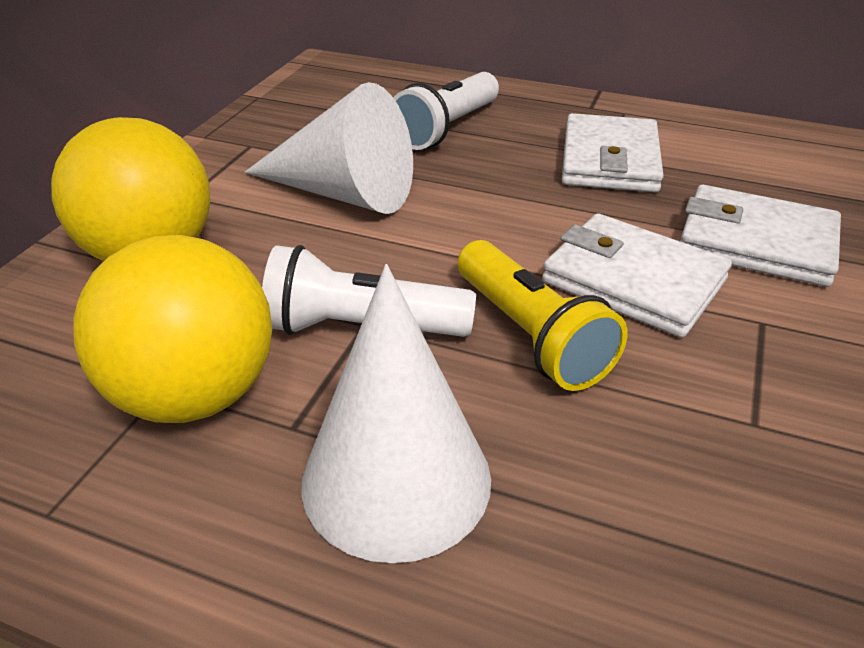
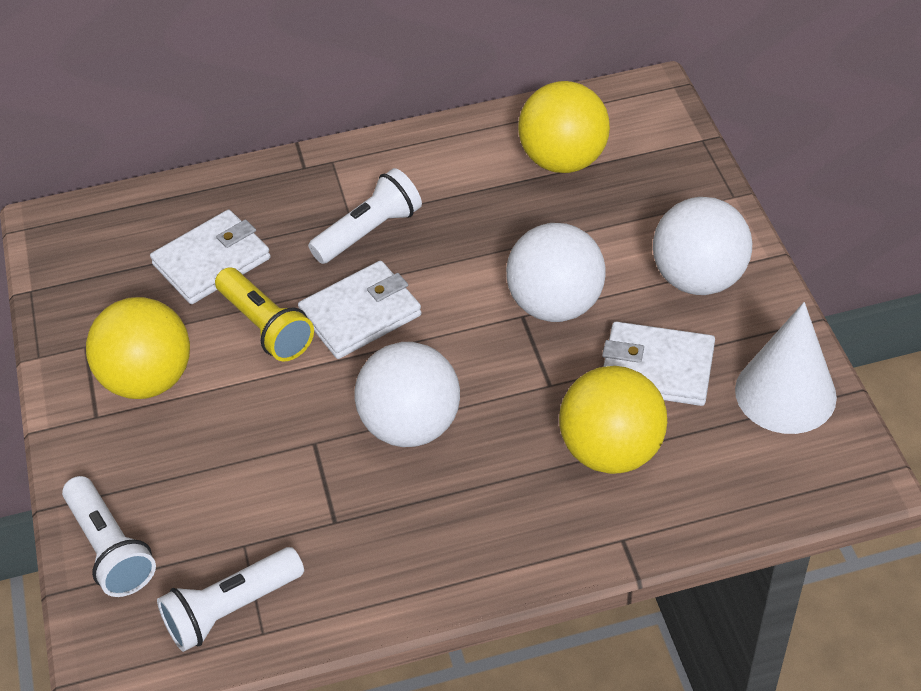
white ball: 0 -> 3
white cone: 2 -> 1
white flashlight: 2 -> 3
yellow ball: 2 -> 3

